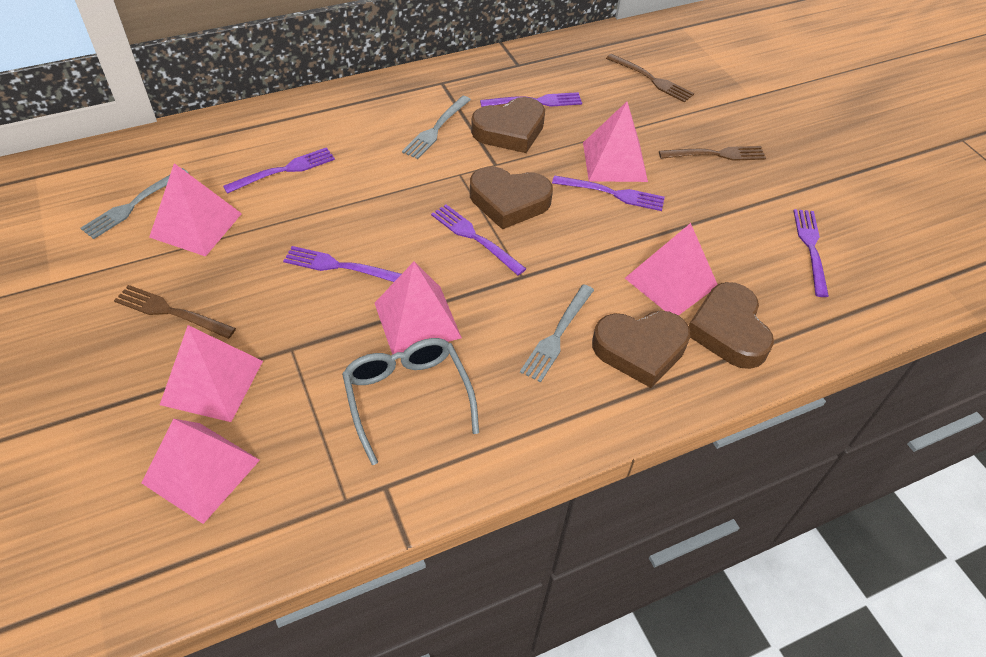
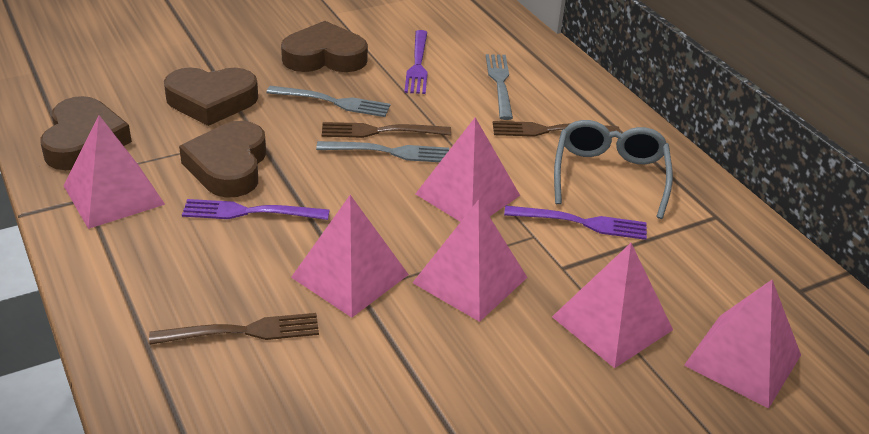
purple fork: 6 -> 3

